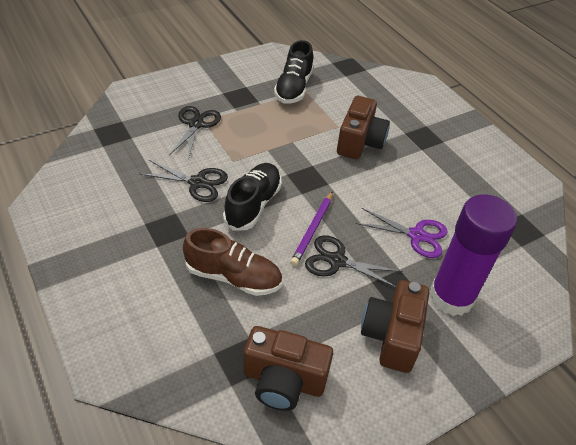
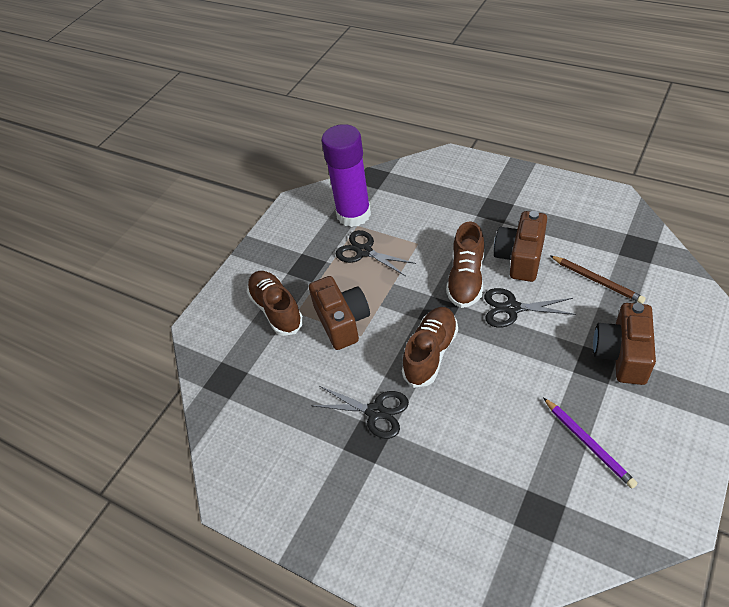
black shoe: 2 -> 0
brown pencil: 0 -> 1
brown shoe: 1 -> 3
purple scissors: 1 -> 0

